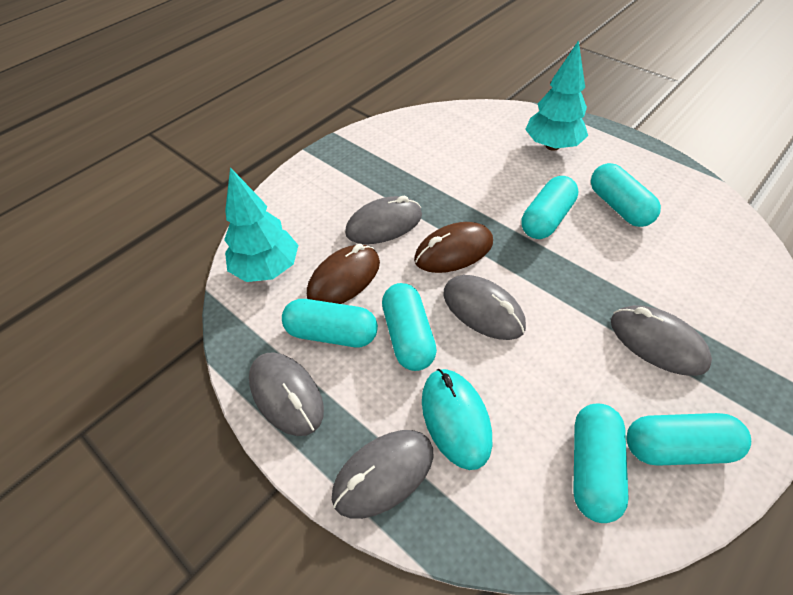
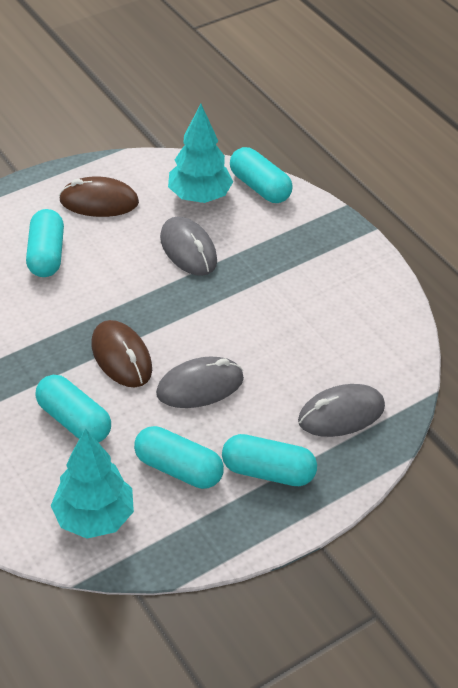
grey mouse: 5 -> 3
turquoise capsule: 6 -> 5
turquoise mouse: 1 -> 0

